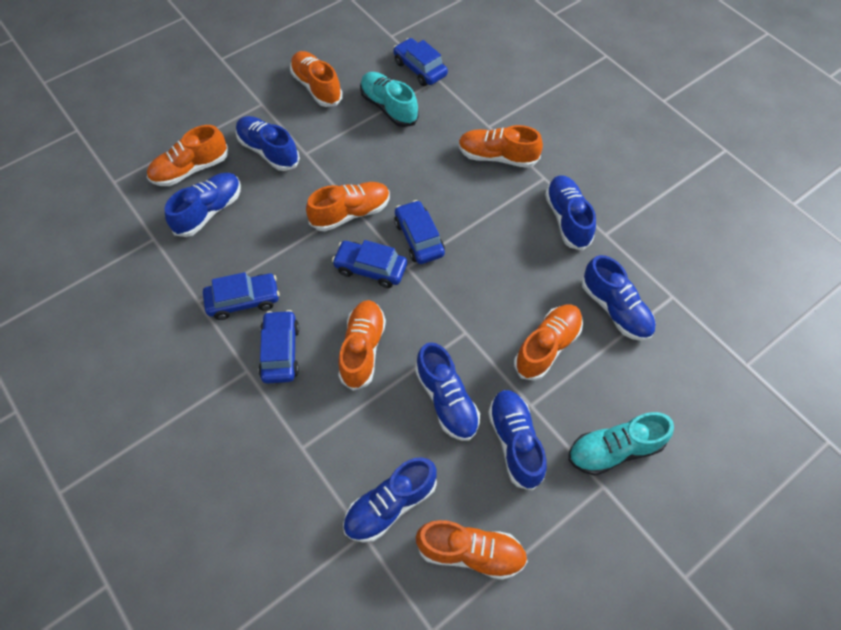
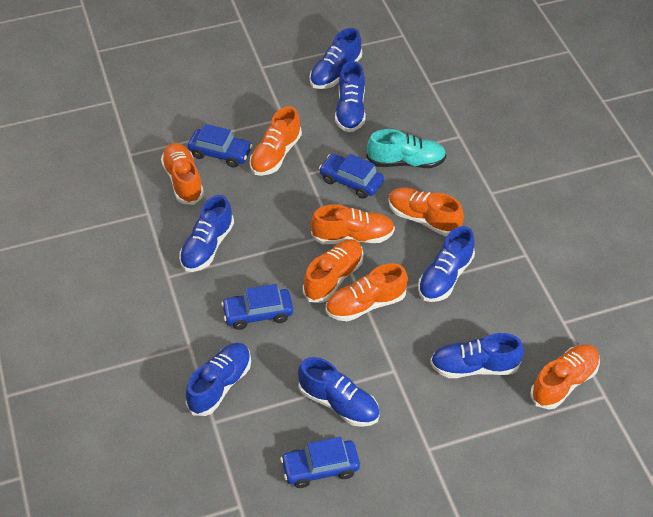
blue car: 5 -> 4
turquoise shoe: 2 -> 1

